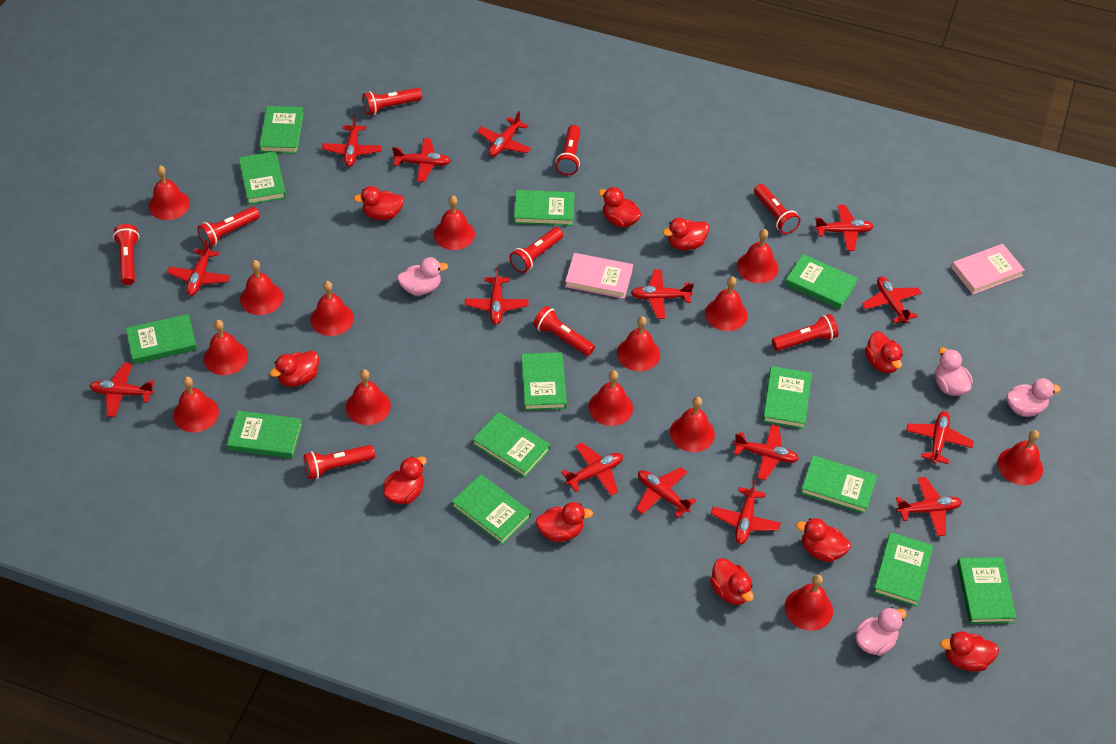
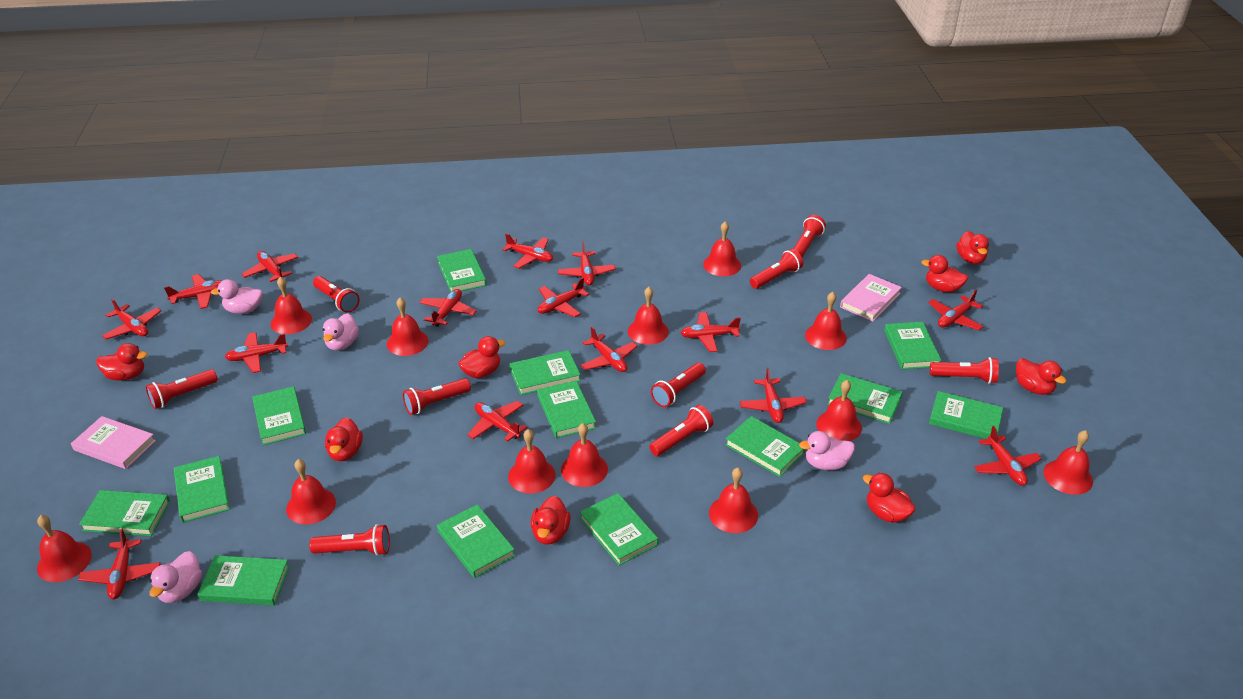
red bell: 14 -> 12
red duck: 10 -> 8

